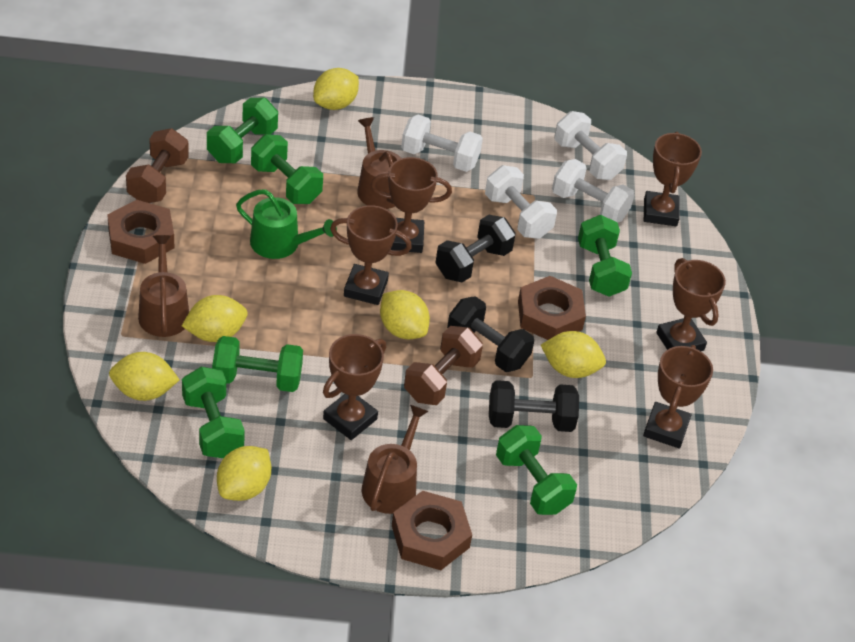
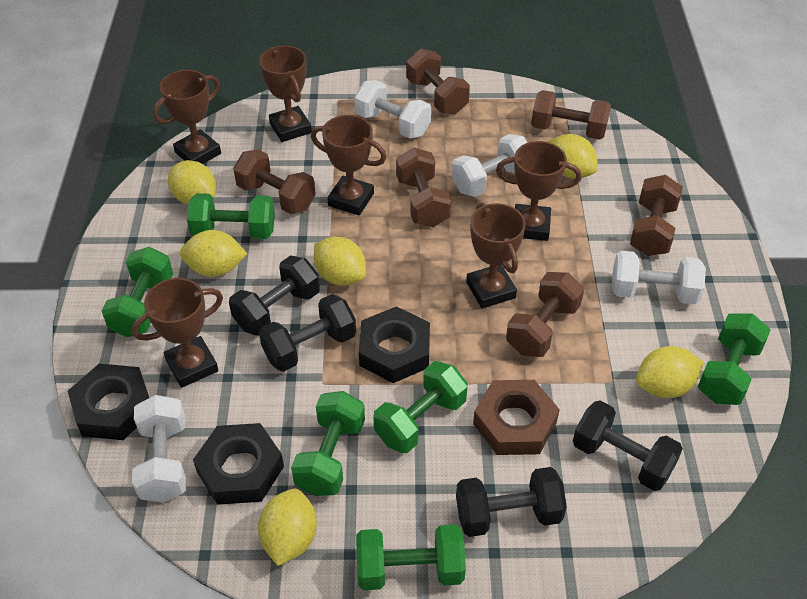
black dumbbell: 3 -> 4
black nut: 0 -> 3
brown dumbbell: 2 -> 6
brown nut: 3 -> 1
brown watering can: 3 -> 0
green watering can: 1 -> 0

